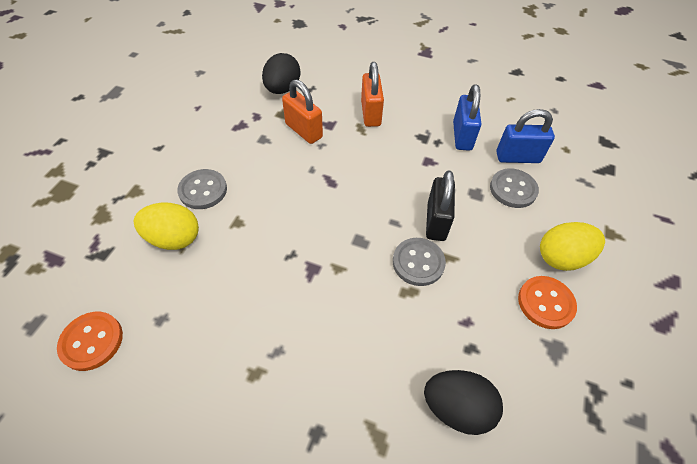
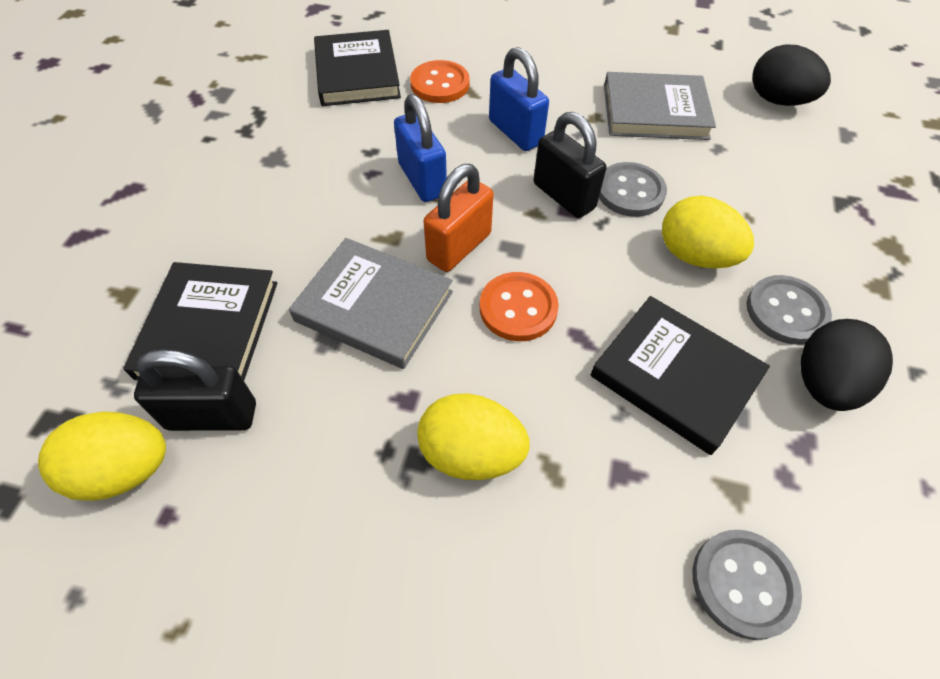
black book: 0 -> 3
black padlock: 1 -> 2
grey book: 0 -> 2
orange padlock: 2 -> 1
yellow egg: 2 -> 3

